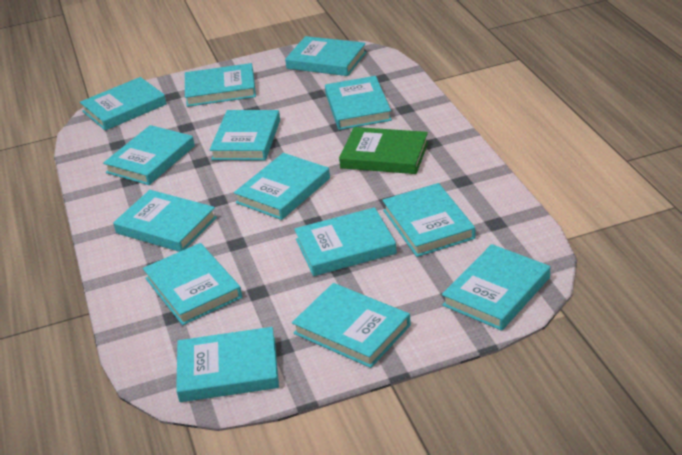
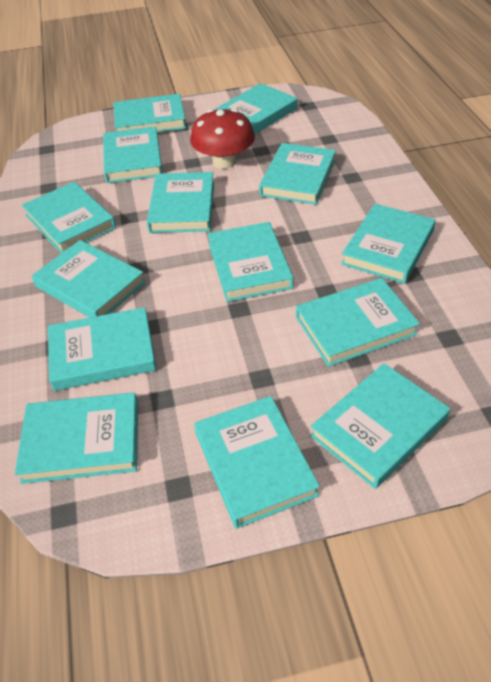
green book: 1 -> 0
red mushroom: 0 -> 1

